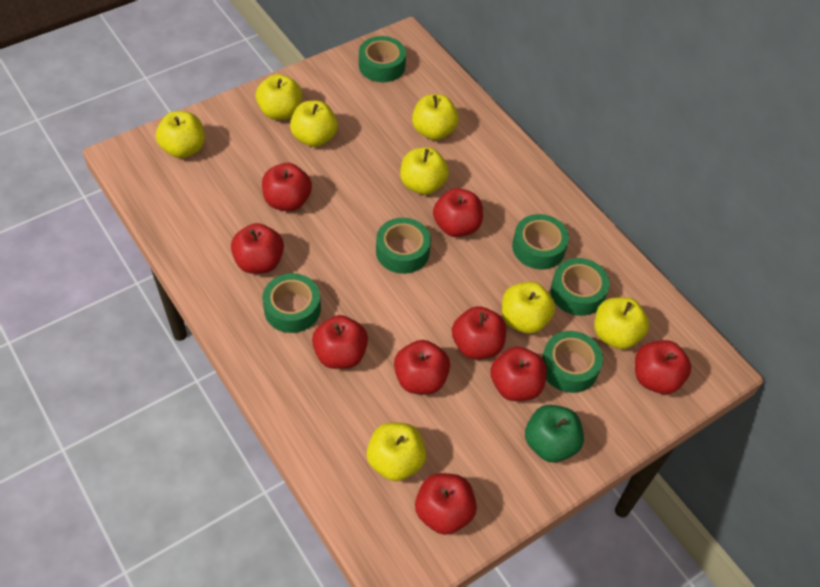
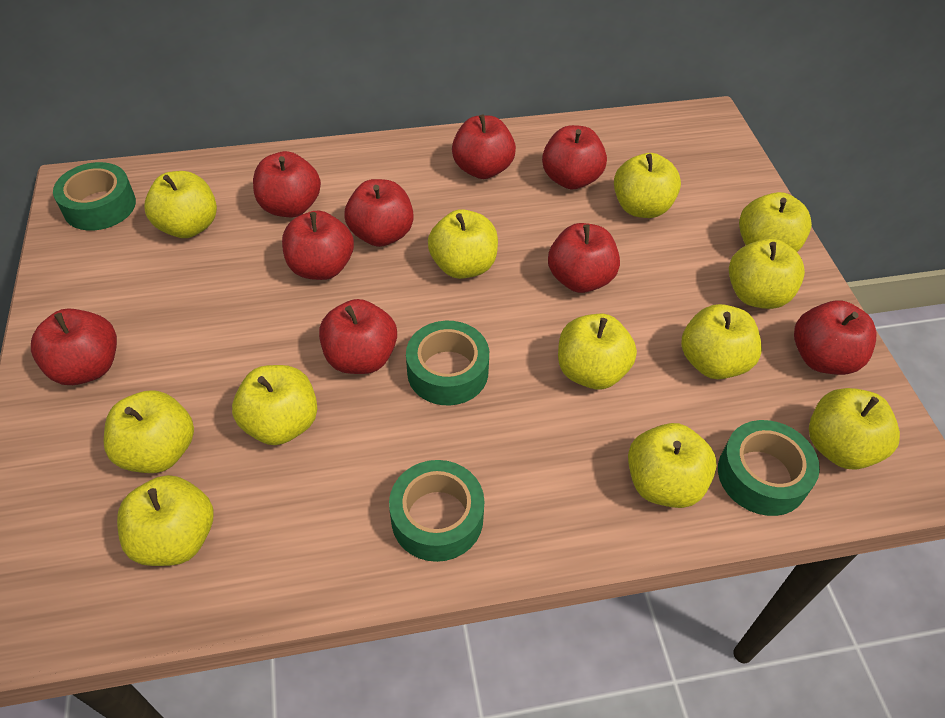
green apple: 1 -> 0
green tape: 6 -> 4
yellow apple: 8 -> 12

